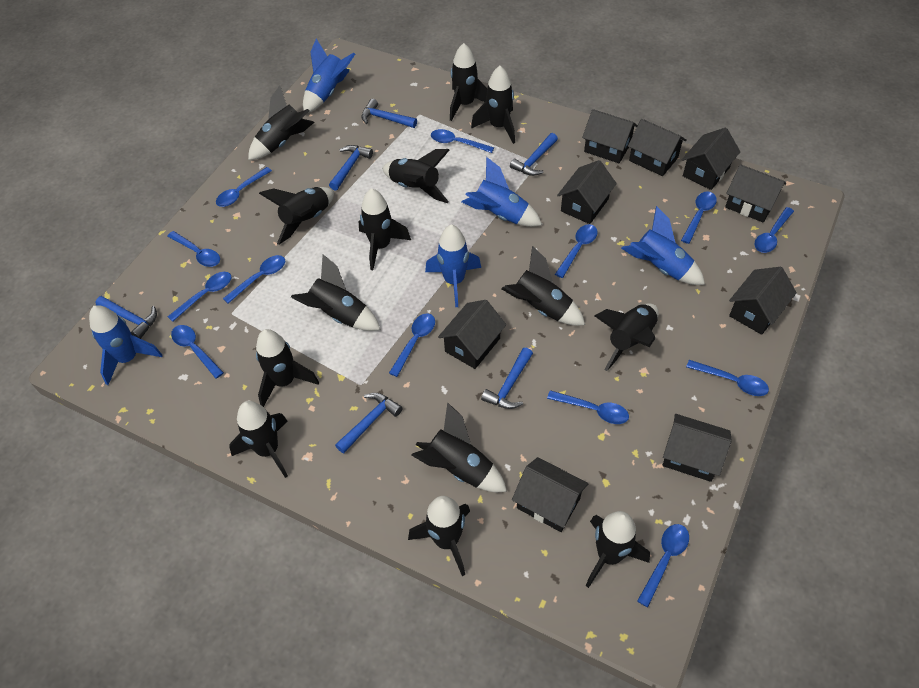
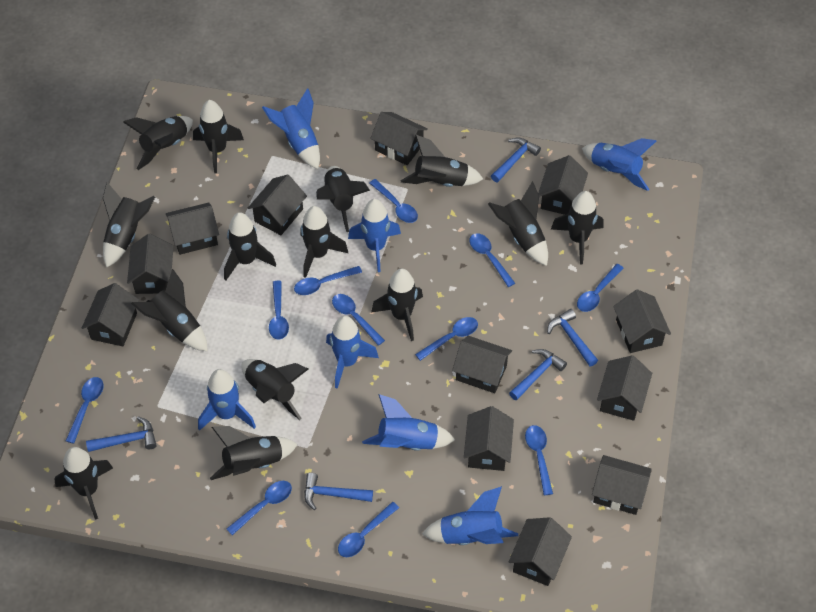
black house: 9 -> 12
blue hammer: 6 -> 5
blue rocket: 5 -> 7
blue spoon: 13 -> 11

